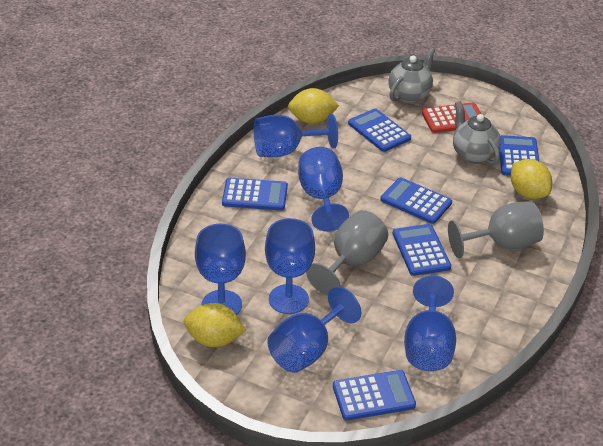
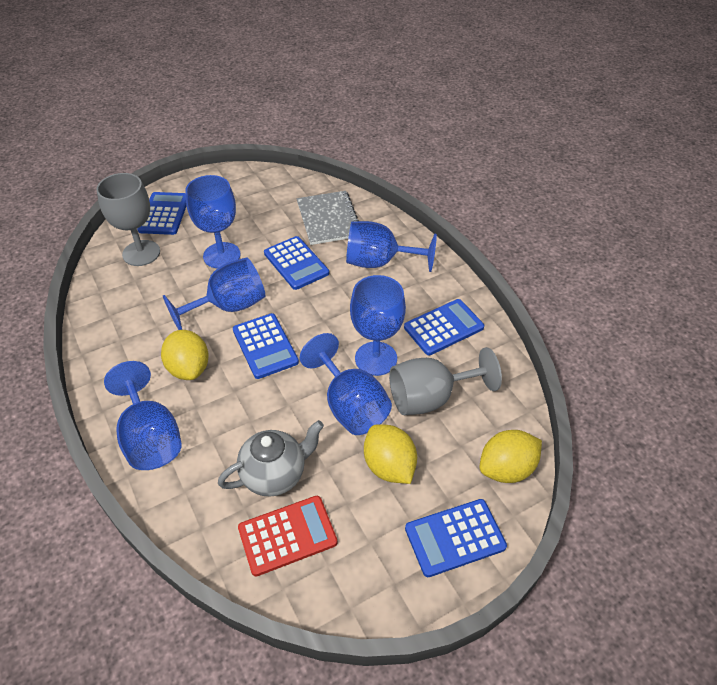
blue calculator: 6 -> 5
grey notebook: 0 -> 1
grey teapot: 2 -> 1

